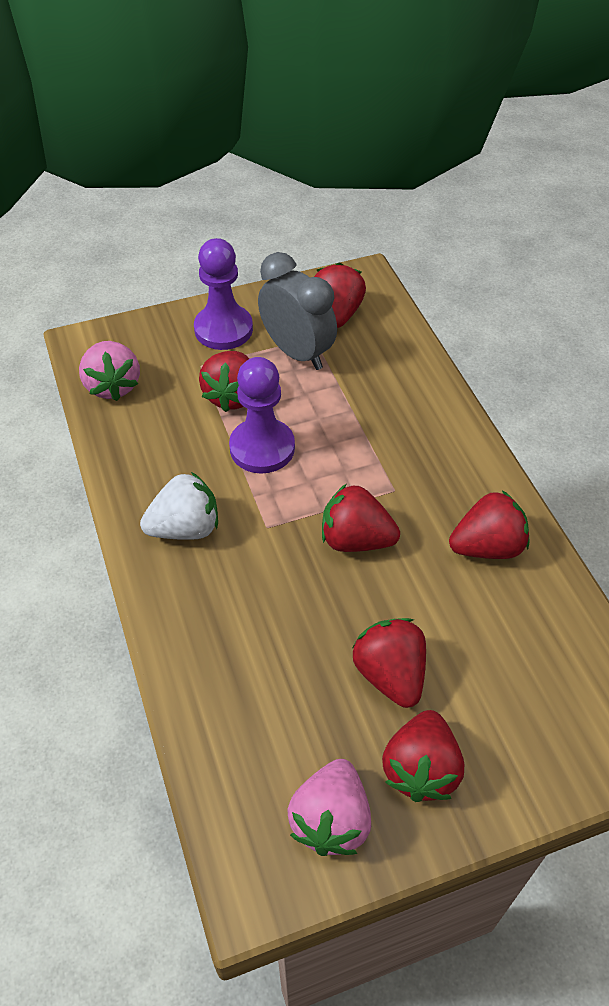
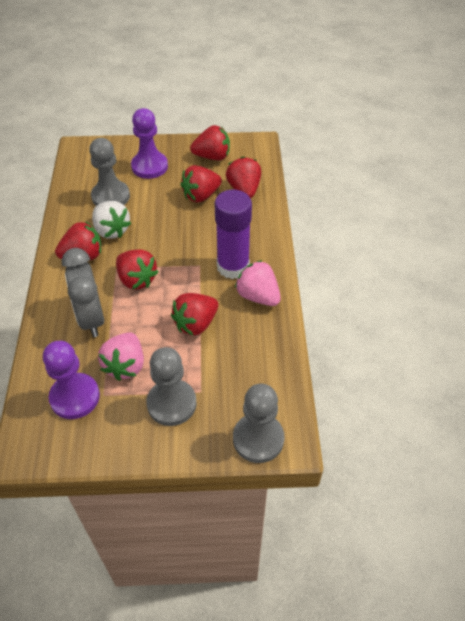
grey pawn: 0 -> 3
purple glue stick: 0 -> 1

